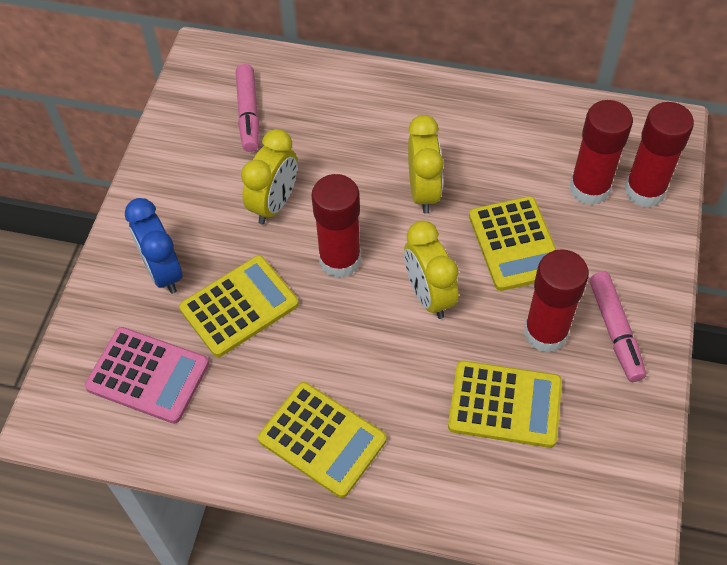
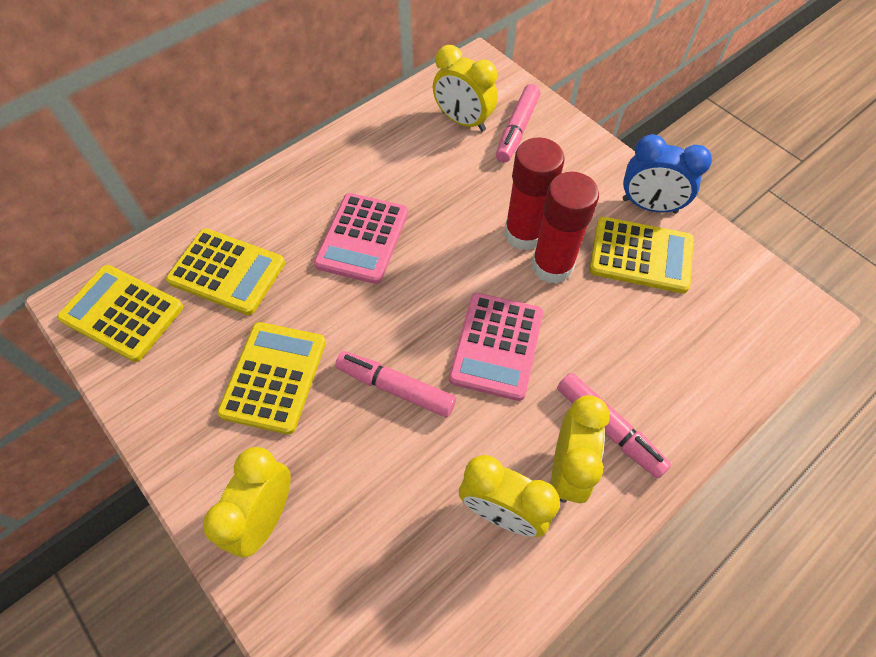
pink calculator: 1 -> 2
pink marker: 2 -> 3
red glue stick: 4 -> 2
yellow clock: 3 -> 4

